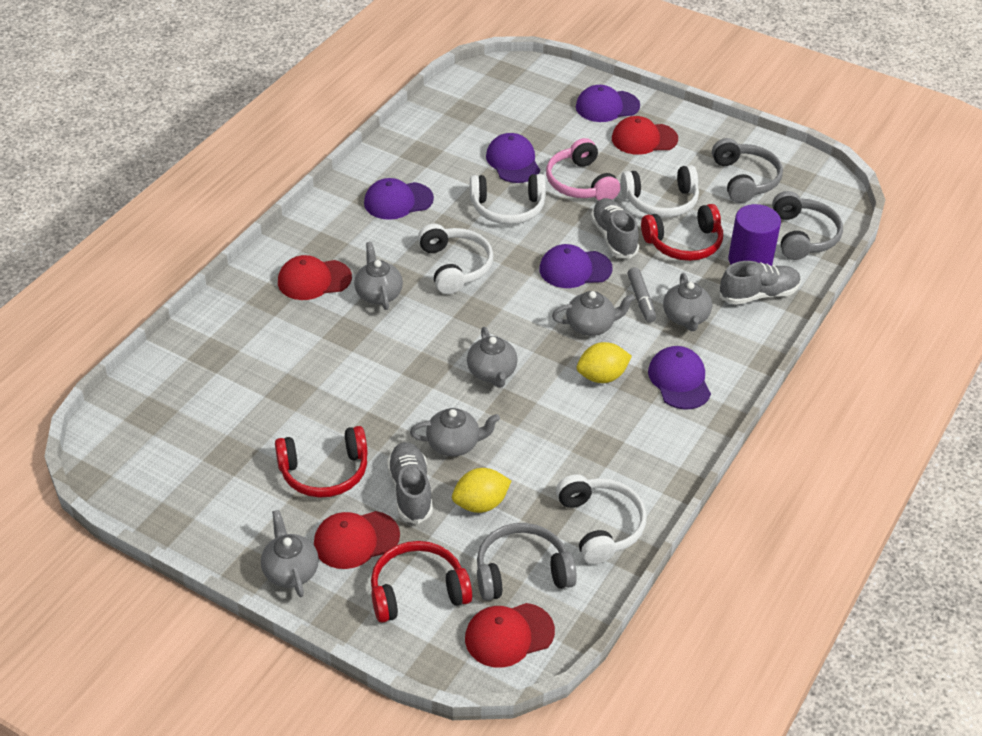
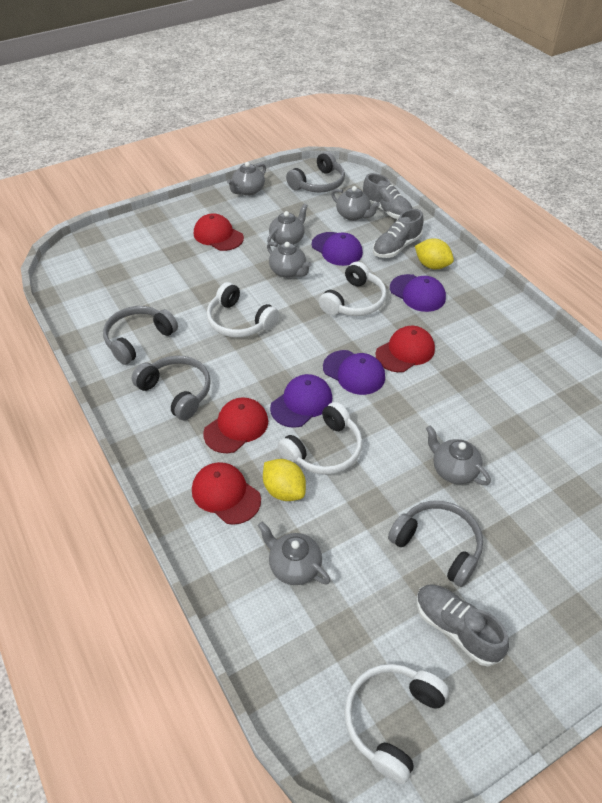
grey headphones: 3 -> 4
grey marker: 1 -> 0
pink headphones: 1 -> 0
purple cap: 5 -> 4
purple cylinder: 1 -> 0
red headphones: 3 -> 0

